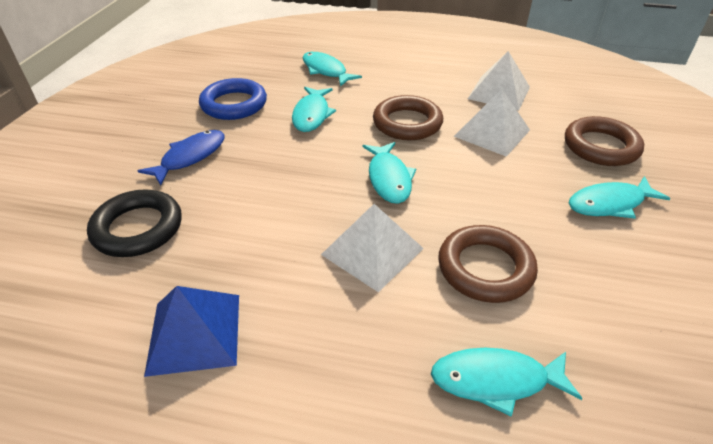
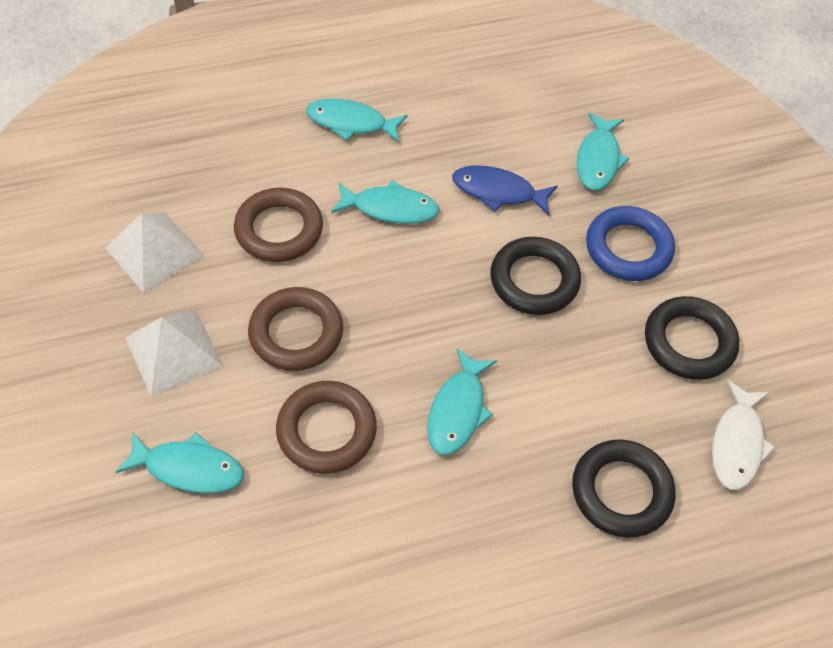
black ring: 1 -> 3
blue pyramid: 1 -> 0
white fish: 0 -> 1
white pyramid: 3 -> 2

